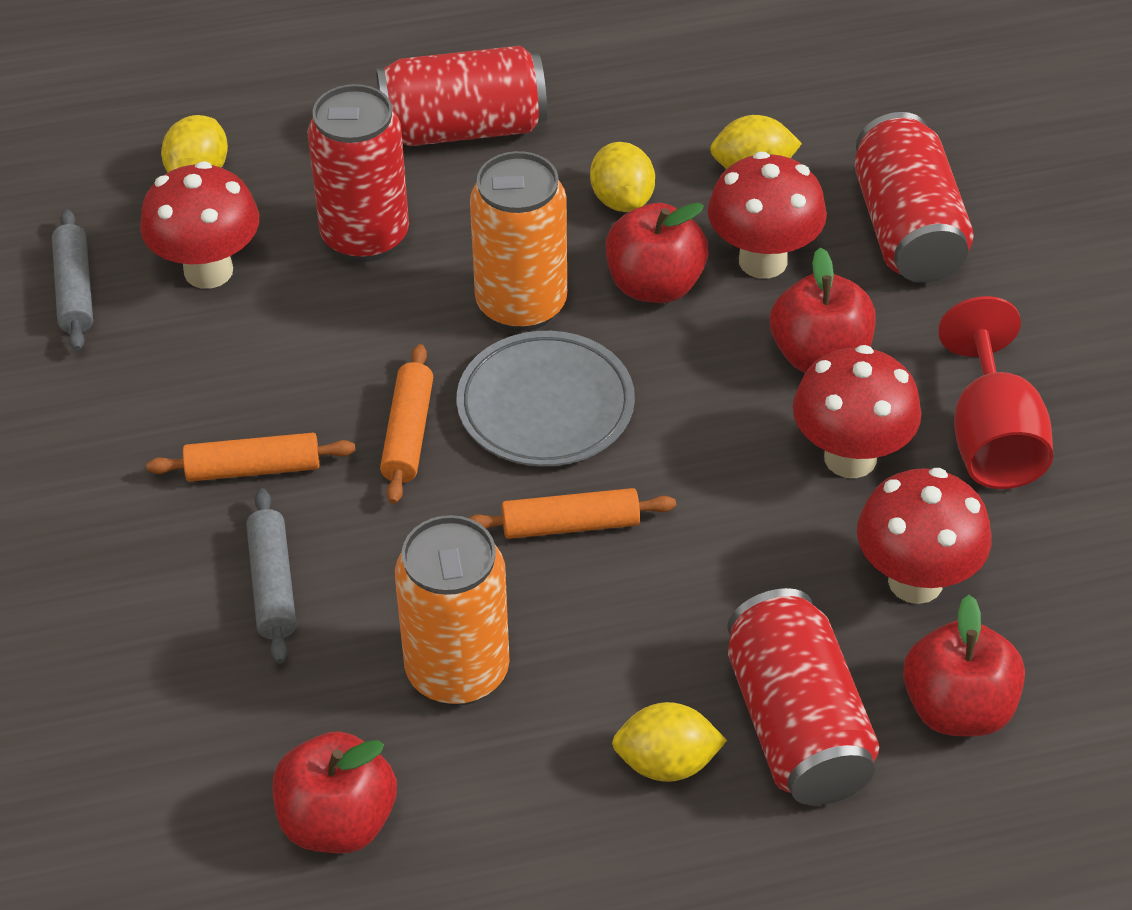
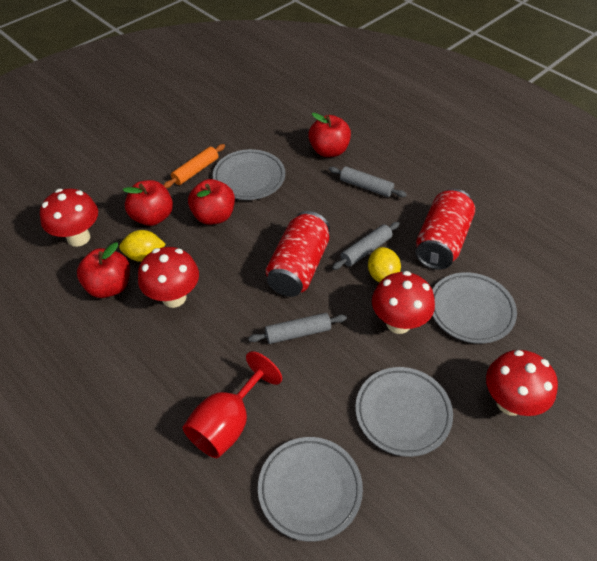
grey plate: 1 -> 4
grey rolling pin: 2 -> 3
orange can: 2 -> 0
orange rolling pin: 3 -> 1
red can: 4 -> 2
yellow lemon: 4 -> 2

